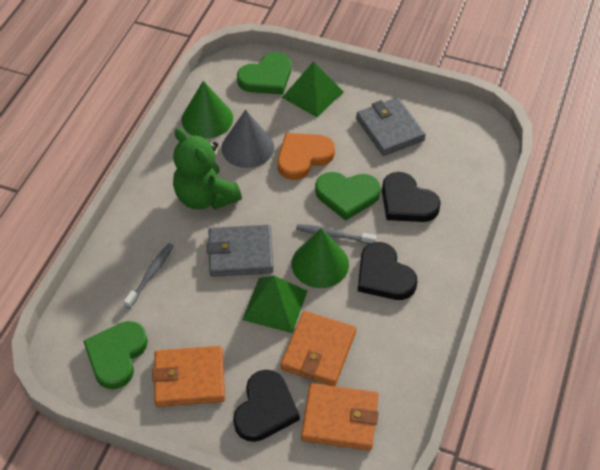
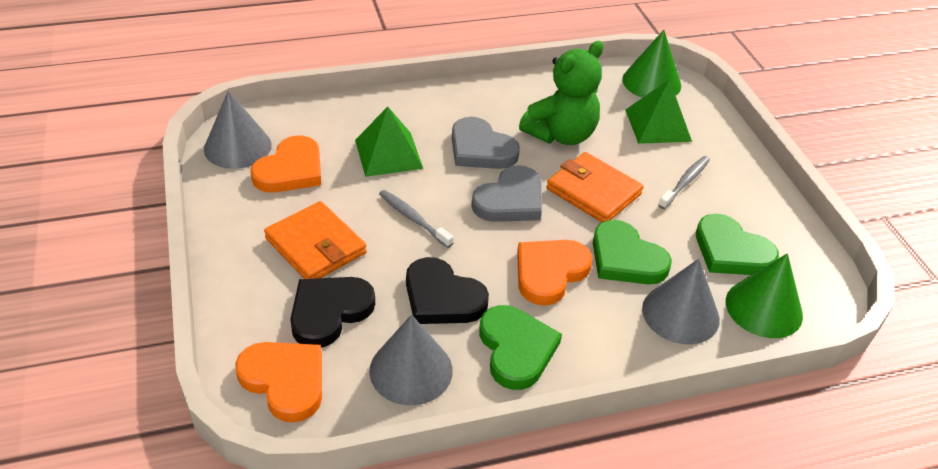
black heart: 3 -> 2
grey cone: 1 -> 3
grey heart: 0 -> 2
grey wallet: 2 -> 0
orange heart: 1 -> 3
orange wallet: 3 -> 2

